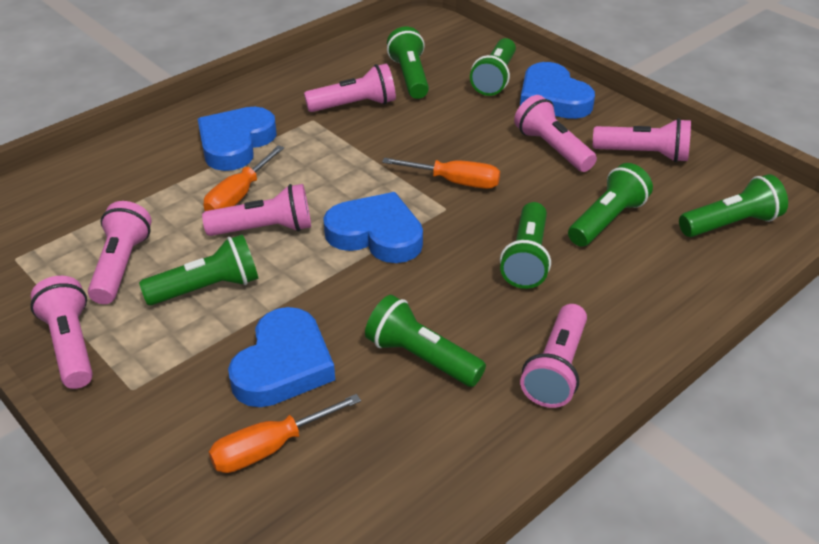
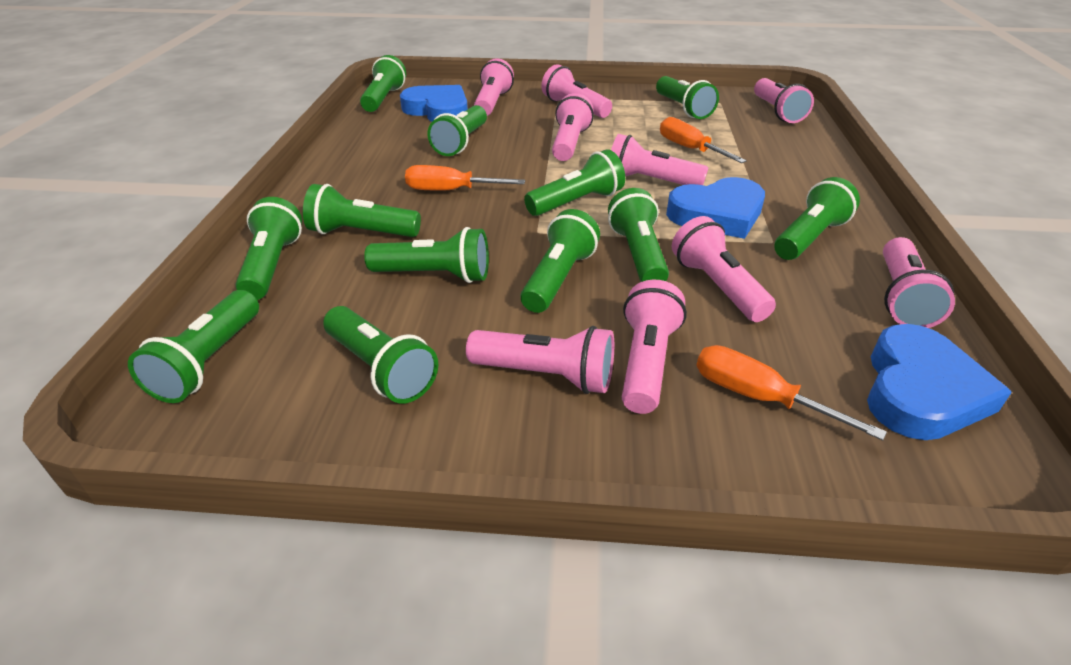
blue heart: 4 -> 3
green flashlight: 7 -> 12
pink flashlight: 7 -> 9

